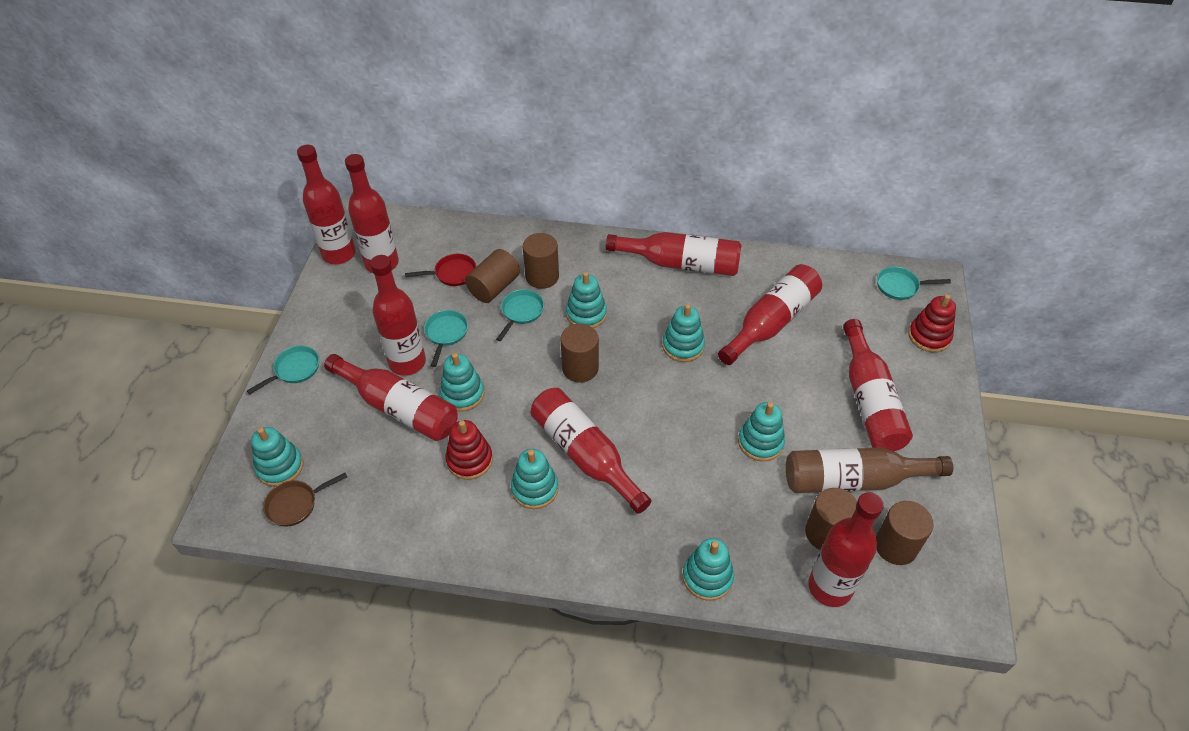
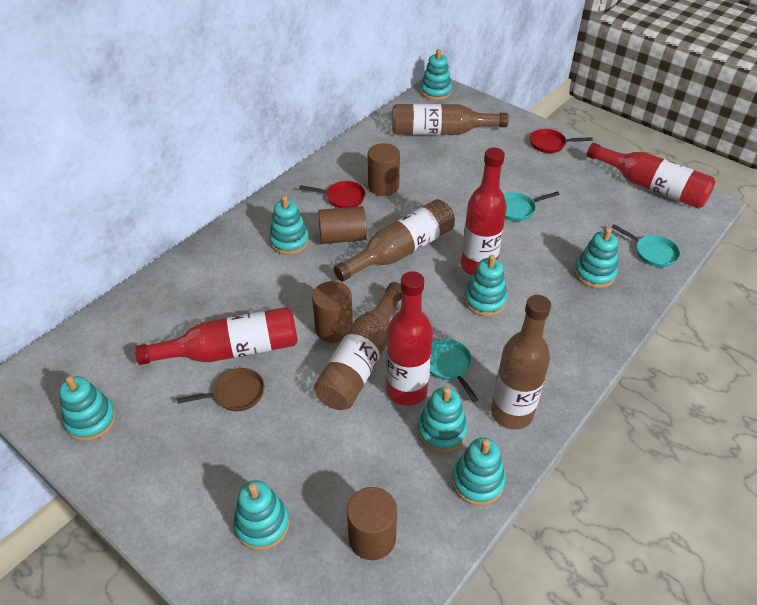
brown bottle: 1 -> 4
brown cylinder: 5 -> 4
red bottle: 9 -> 4
red pan: 1 -> 2
red stacking toy: 2 -> 0
turquoise pan: 4 -> 3
turquoise stacking toy: 7 -> 8

